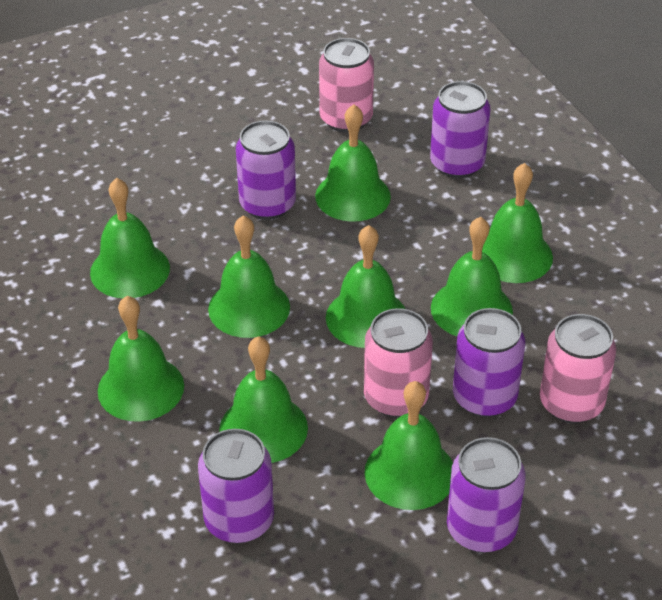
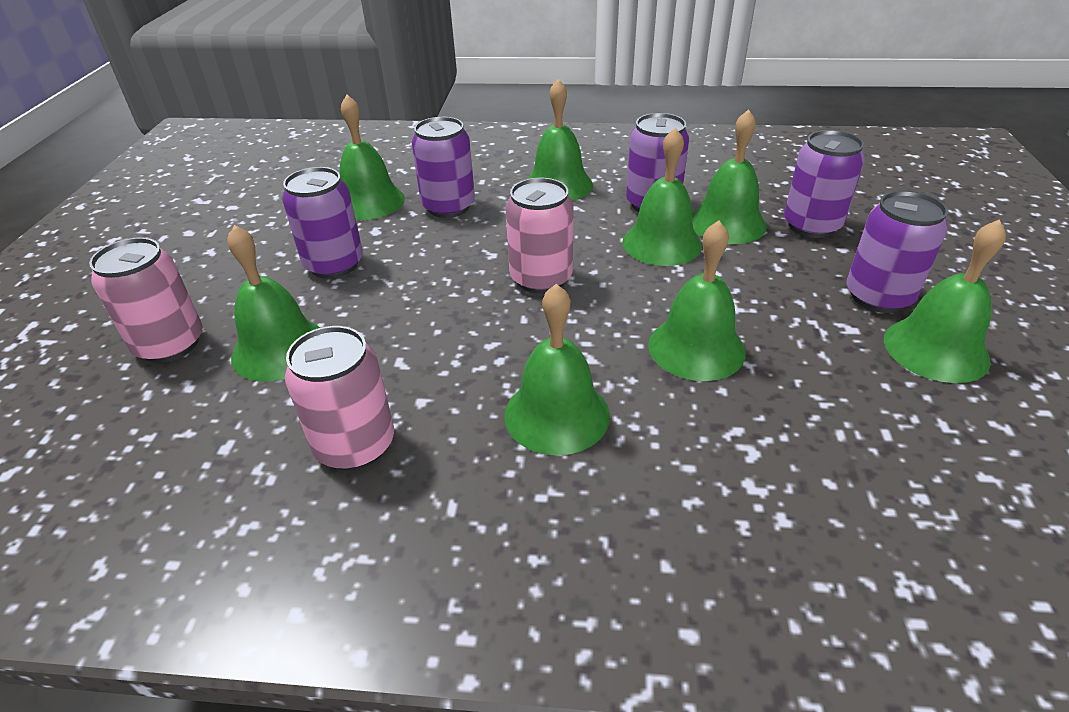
green bell: 9 -> 8

